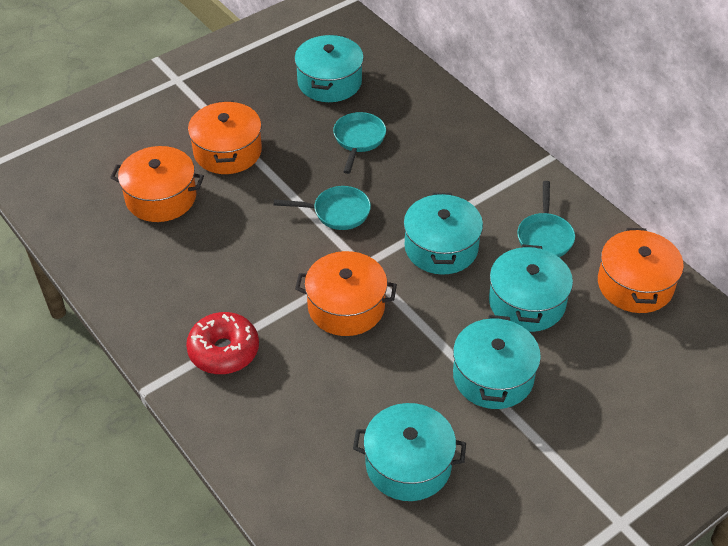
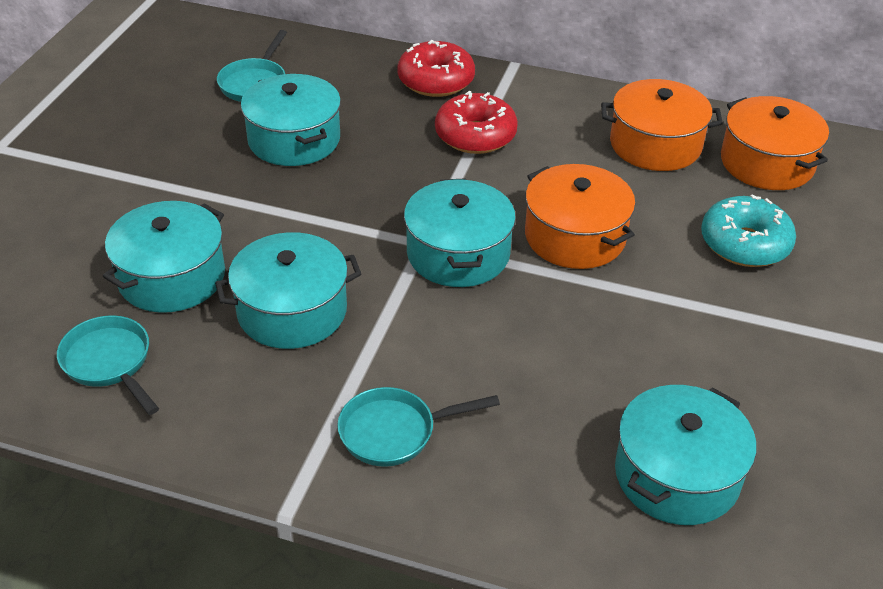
orange pot: 4 -> 3
red donut: 1 -> 2
turquoise donut: 0 -> 1

